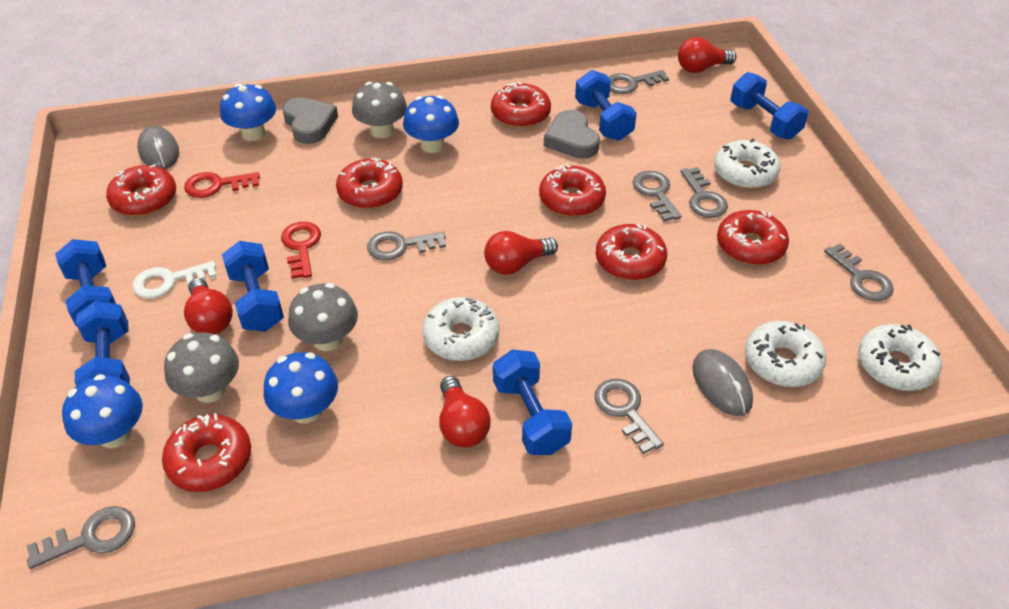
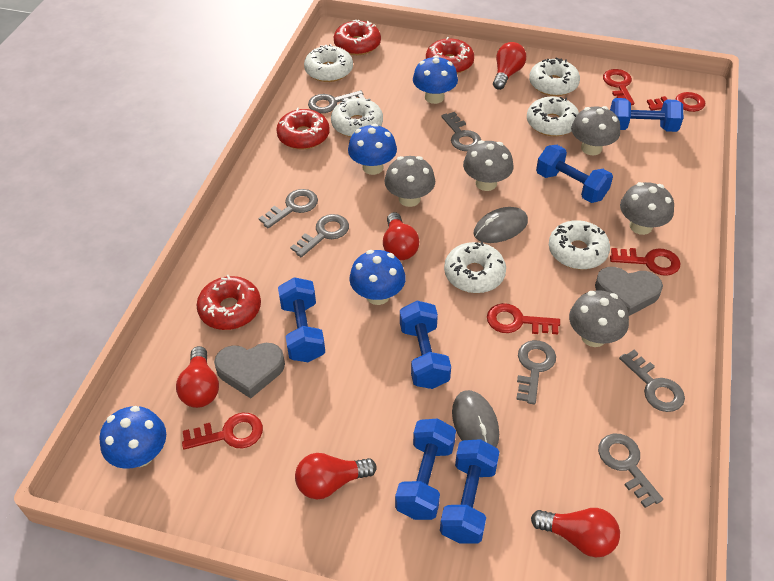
grey mushroom: 3 -> 5
red donut: 7 -> 4
red key: 2 -> 5
red light bulb: 4 -> 5
white donut: 4 -> 6
white key: 1 -> 0

